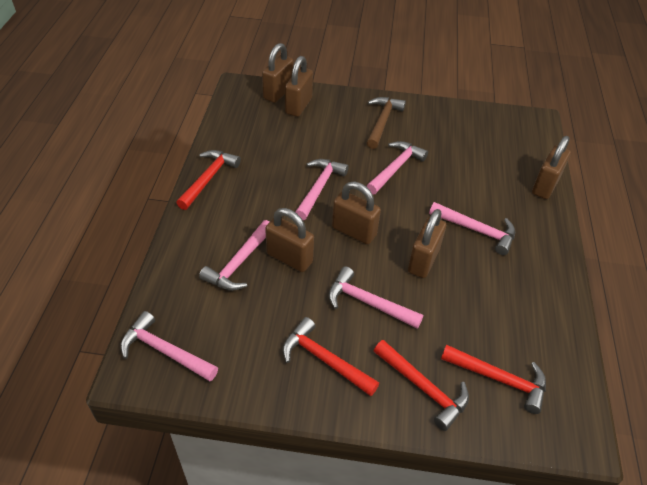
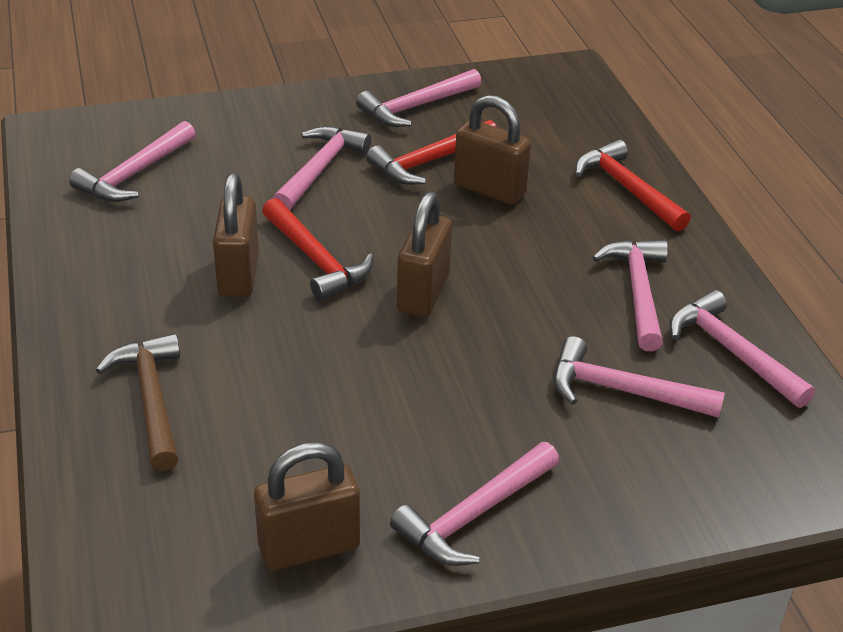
brown padlock: 6 -> 4
pink hammer: 6 -> 7
red hammer: 4 -> 3

